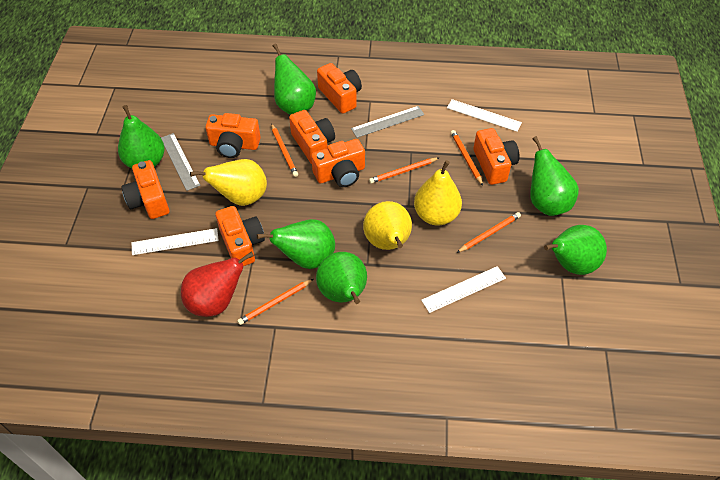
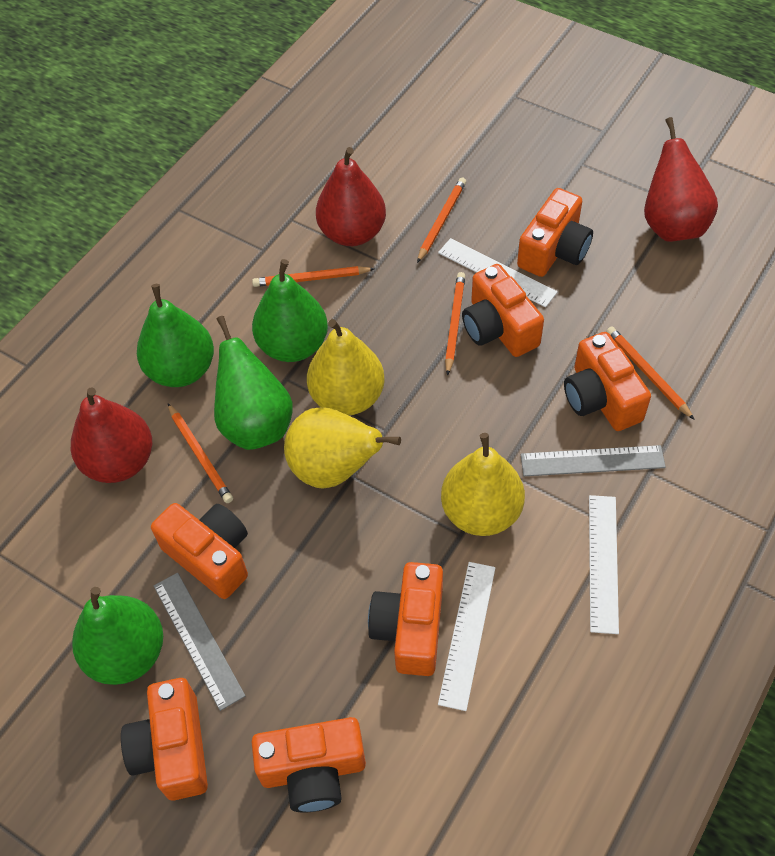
green pear: 6 -> 4
red pear: 1 -> 3

